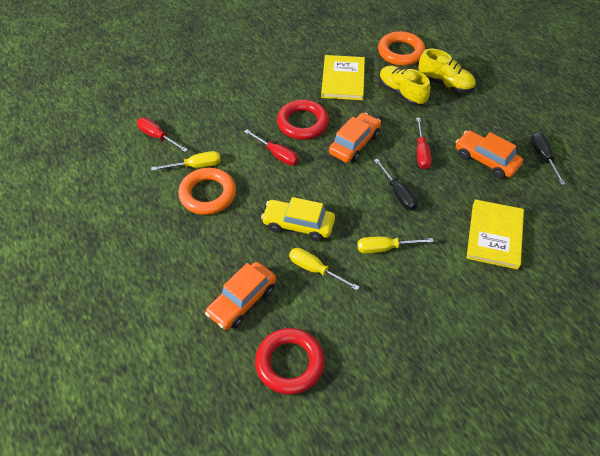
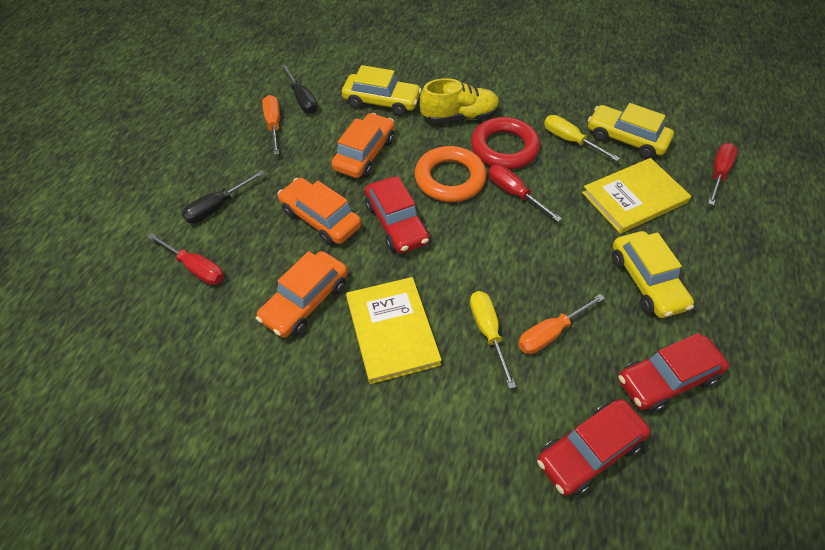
orange ring: 2 -> 1
orange screwdriver: 0 -> 2
red car: 0 -> 3
red ring: 2 -> 1
yellow car: 1 -> 3
yellow screwdriver: 3 -> 2
yellow shoe: 2 -> 1

